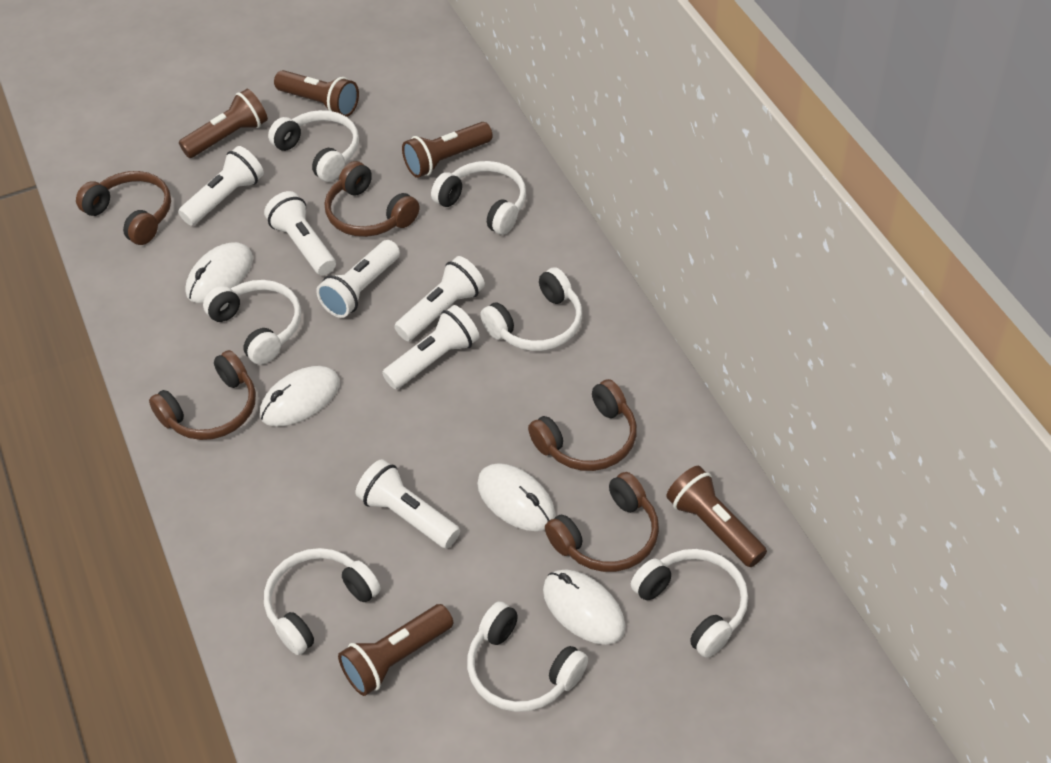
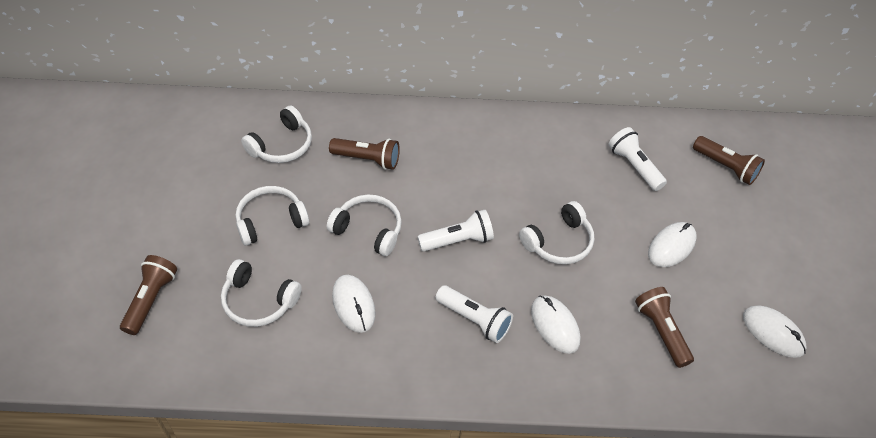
brown flashlight: 5 -> 4
brown headphones: 5 -> 0
white flashlight: 6 -> 3
white headphones: 7 -> 5

